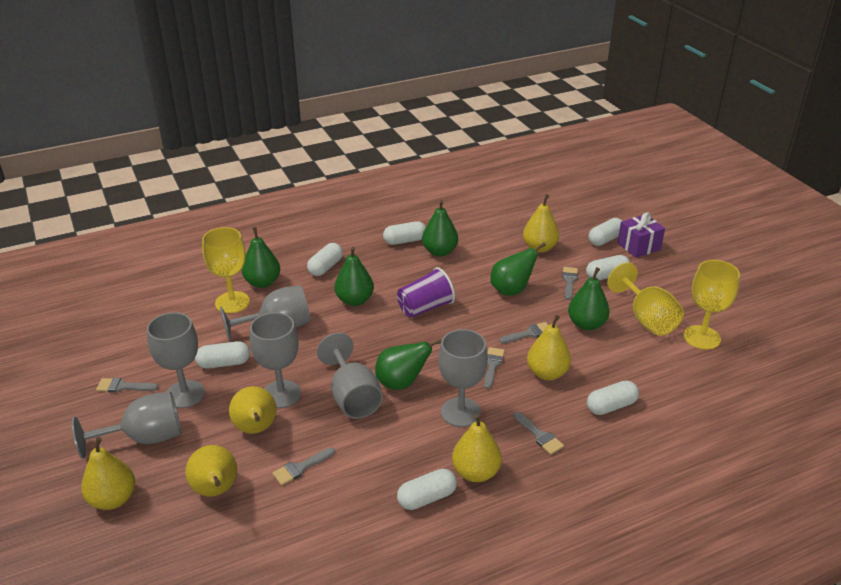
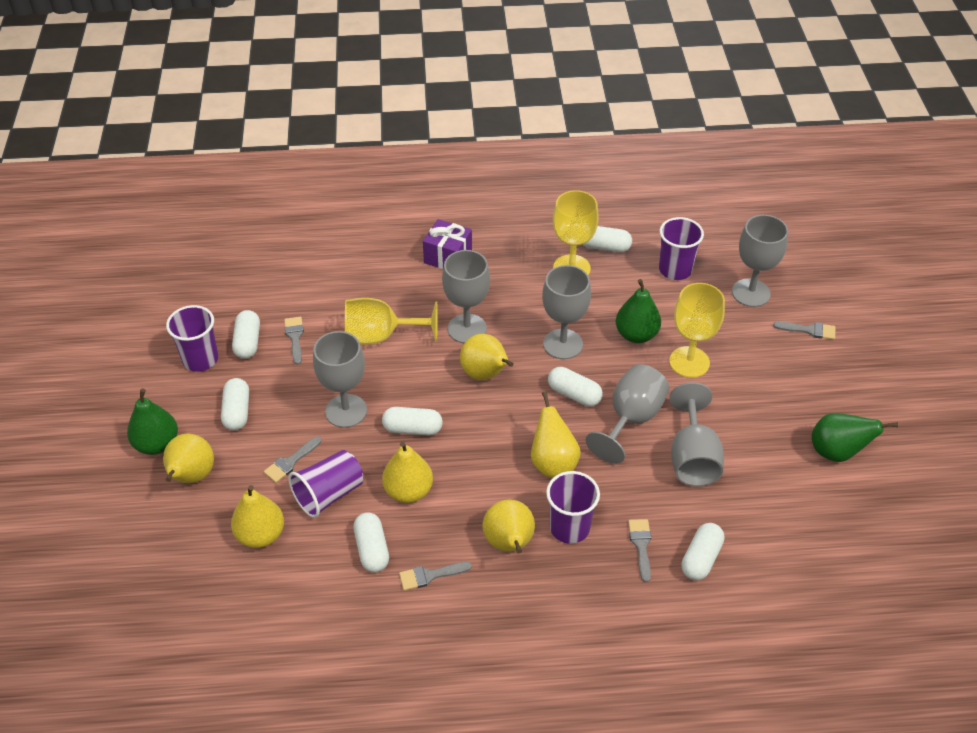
green pear: 6 -> 3
grey brush: 6 -> 5
purple cup: 1 -> 4

